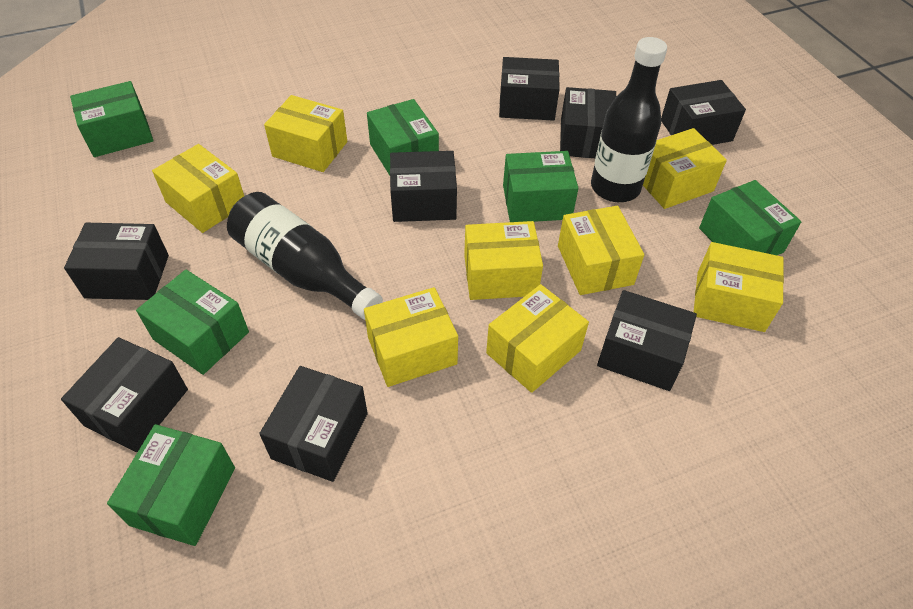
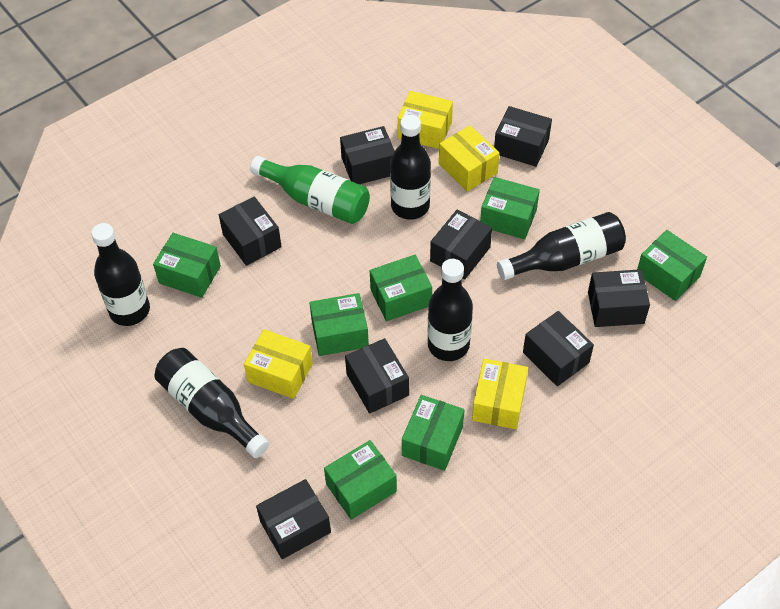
black bottle: 2 -> 5
green bottle: 0 -> 1
green box: 6 -> 7
yellow box: 8 -> 4

